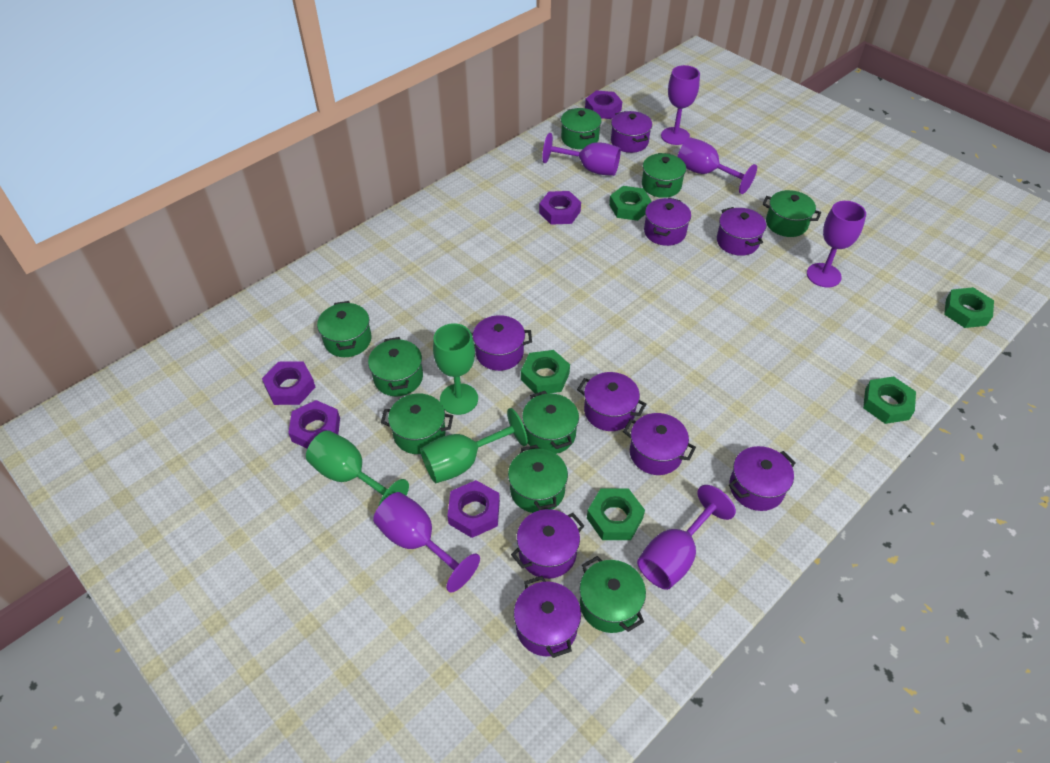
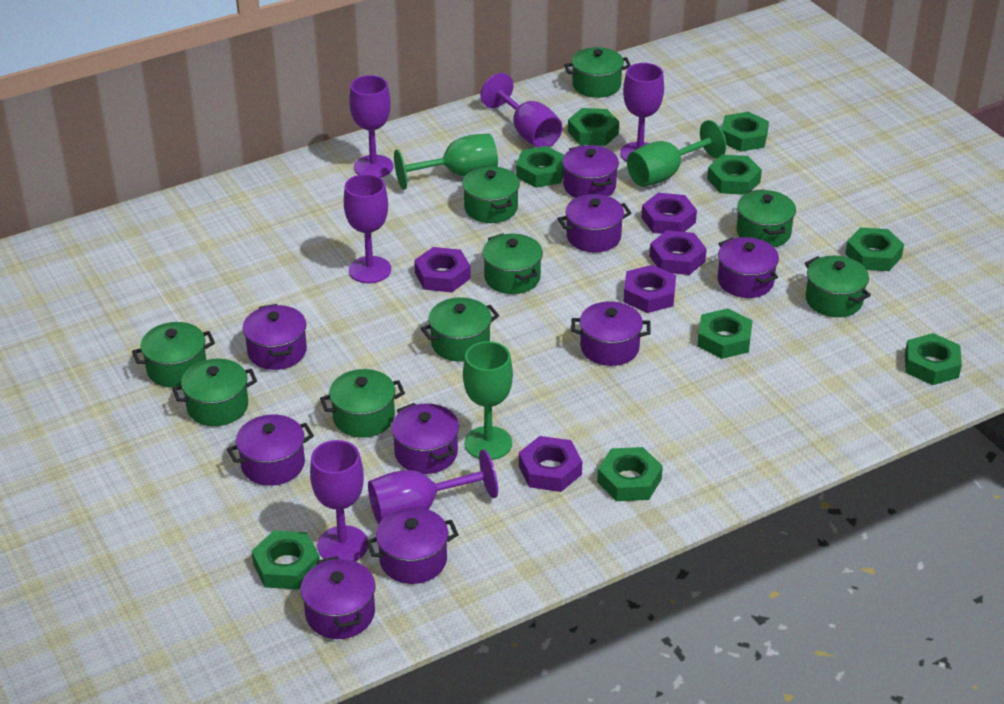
green nut: 5 -> 9

